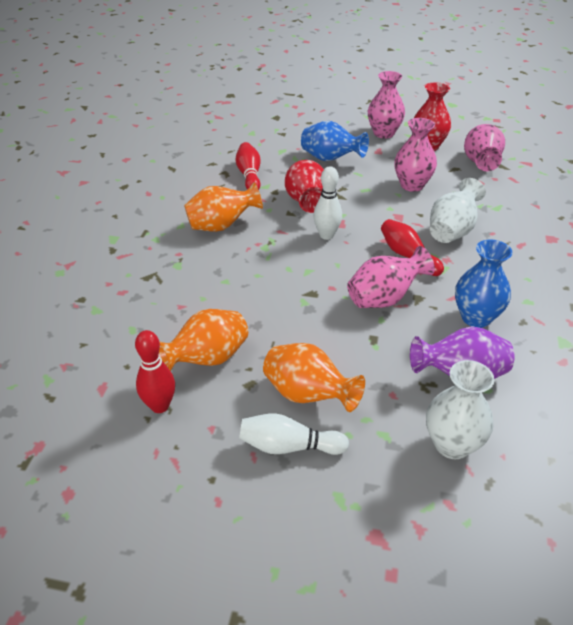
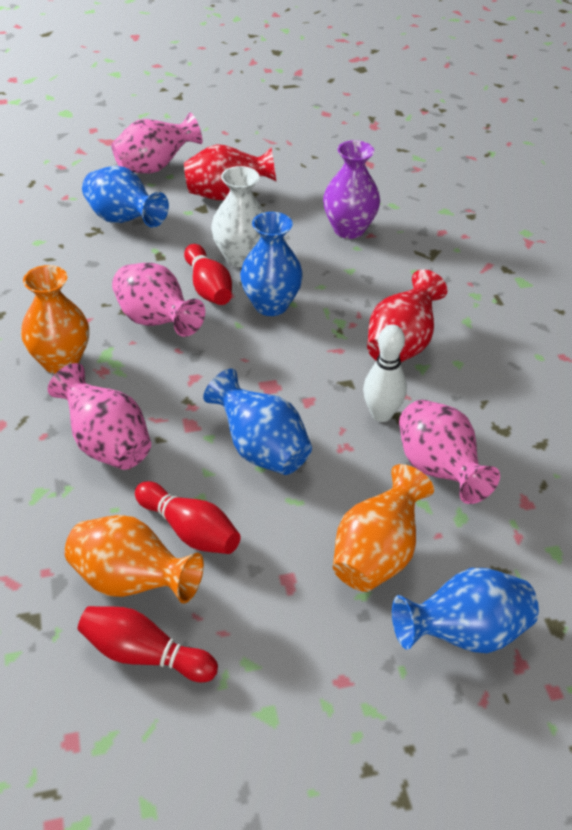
blue vase: 2 -> 4
white bowling pin: 2 -> 1
white vase: 2 -> 1

